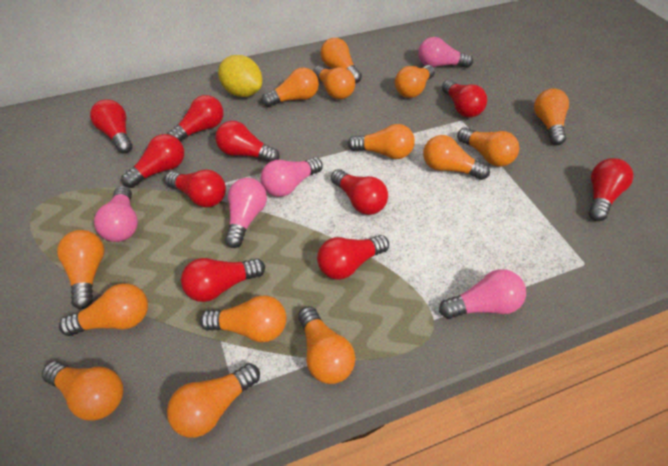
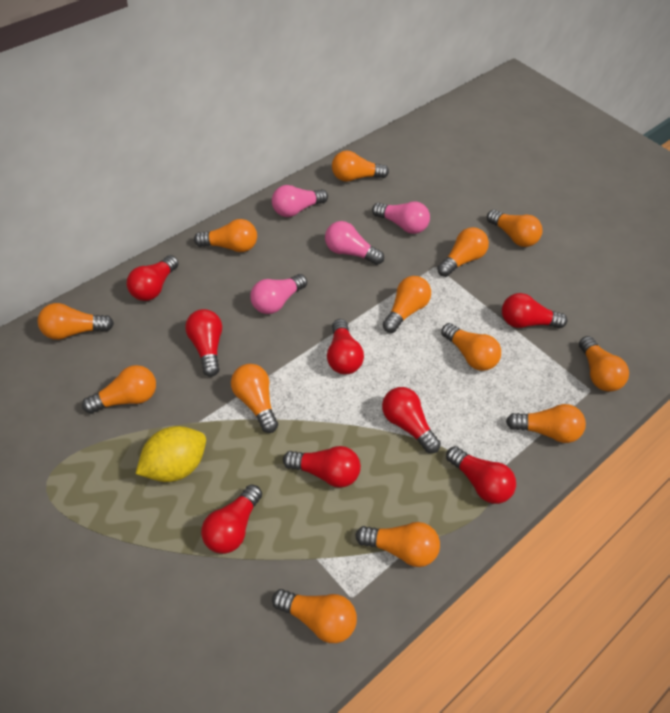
orange light bulb: 14 -> 13
pink light bulb: 5 -> 4
red light bulb: 10 -> 8

